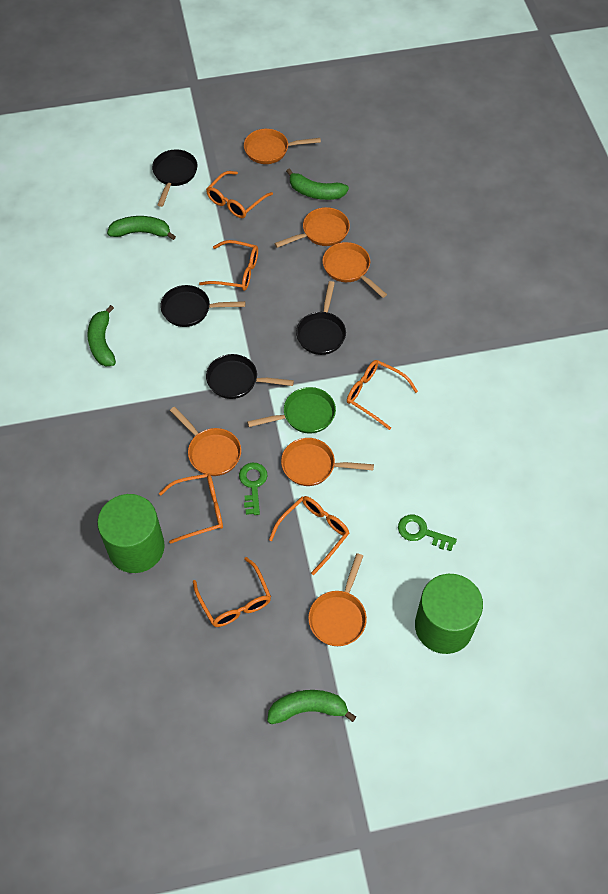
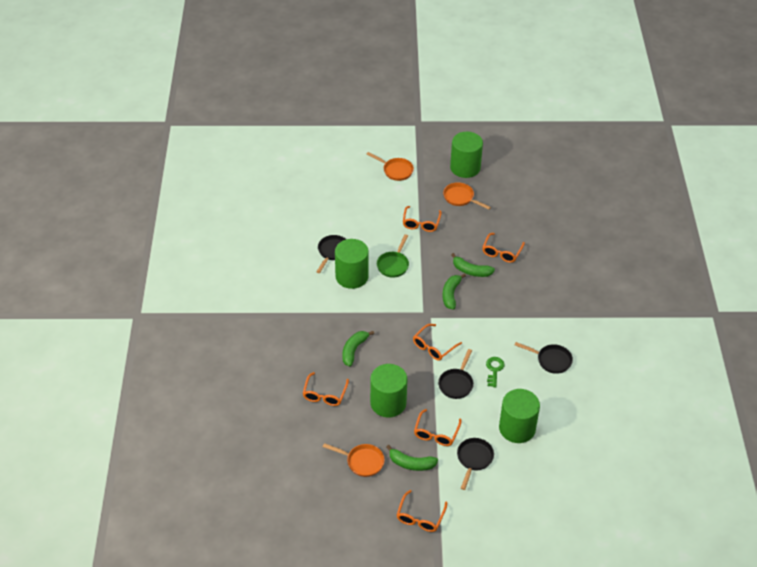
green cylinder: 2 -> 4
green key: 2 -> 1
orange pan: 6 -> 3

